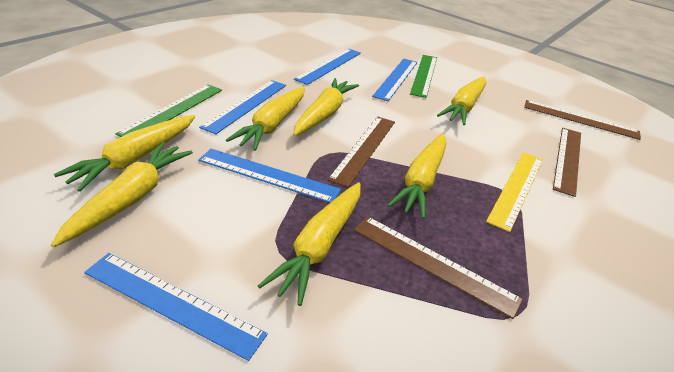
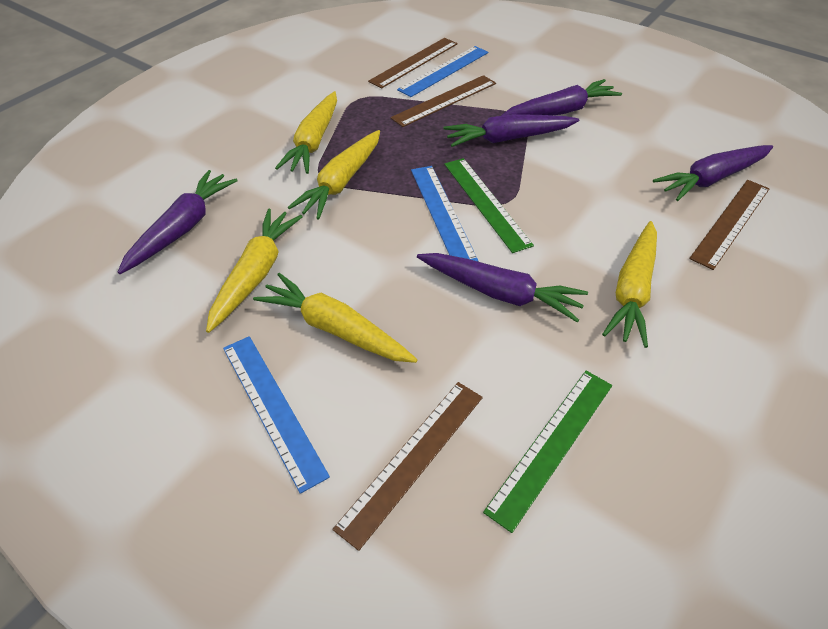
blue ruler: 5 -> 3
purple carrot: 0 -> 5
yellow carrot: 7 -> 5
yellow ruler: 1 -> 0

